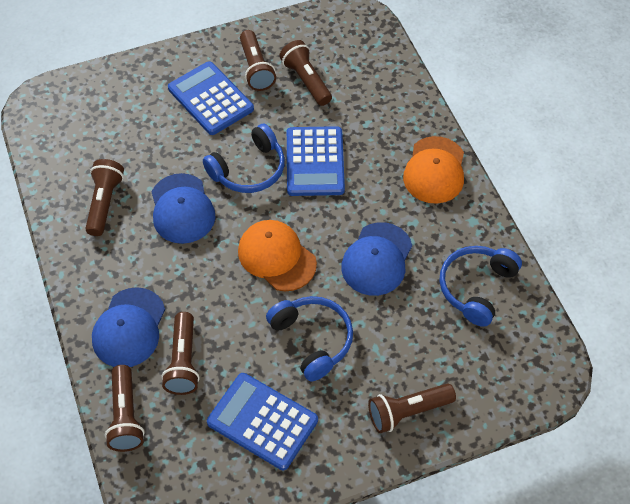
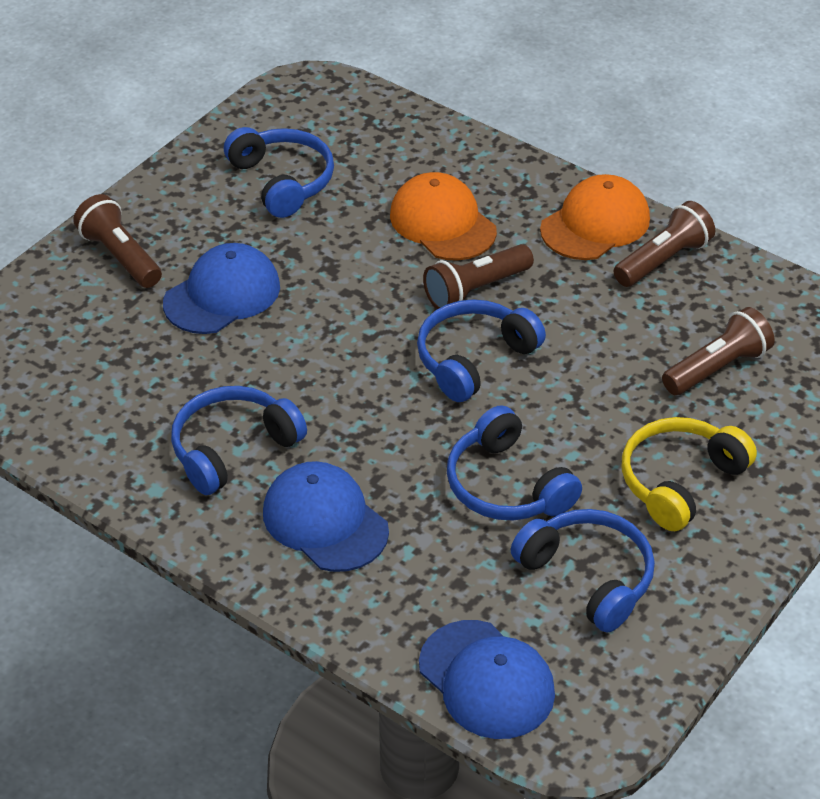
blue calculator: 3 -> 0
blue headphones: 3 -> 5
brown flashlight: 6 -> 4
yellow headphones: 0 -> 1

